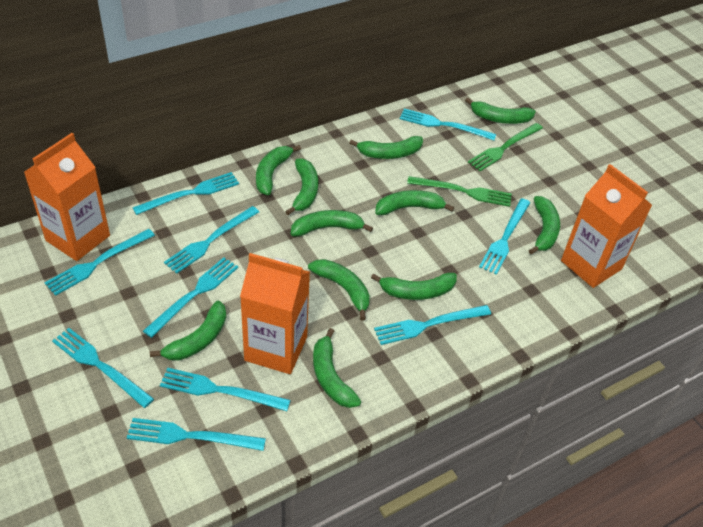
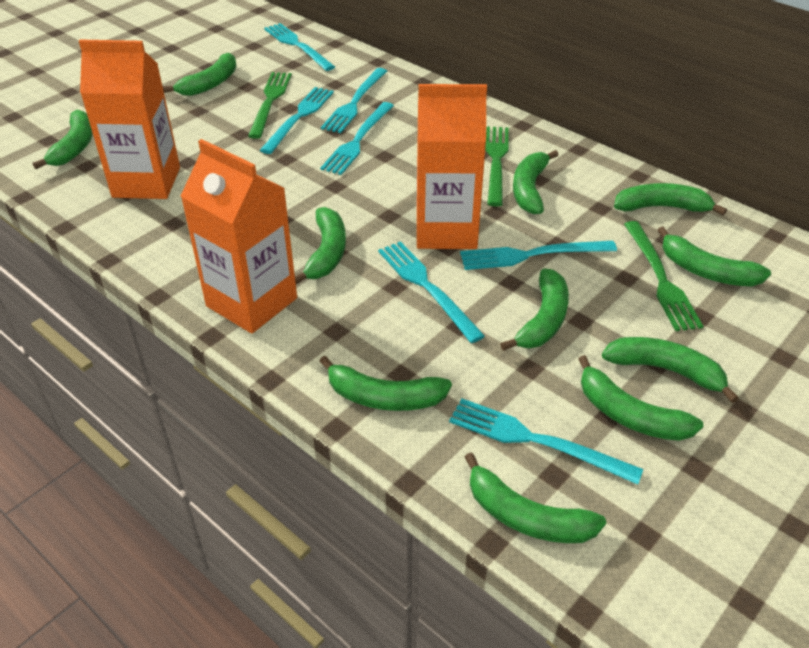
green fork: 2 -> 3
turquoise fork: 10 -> 7

